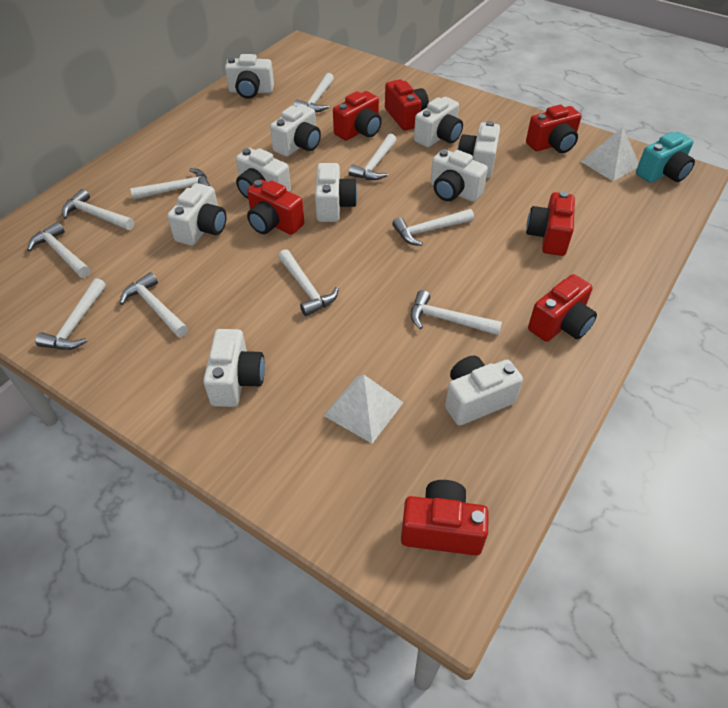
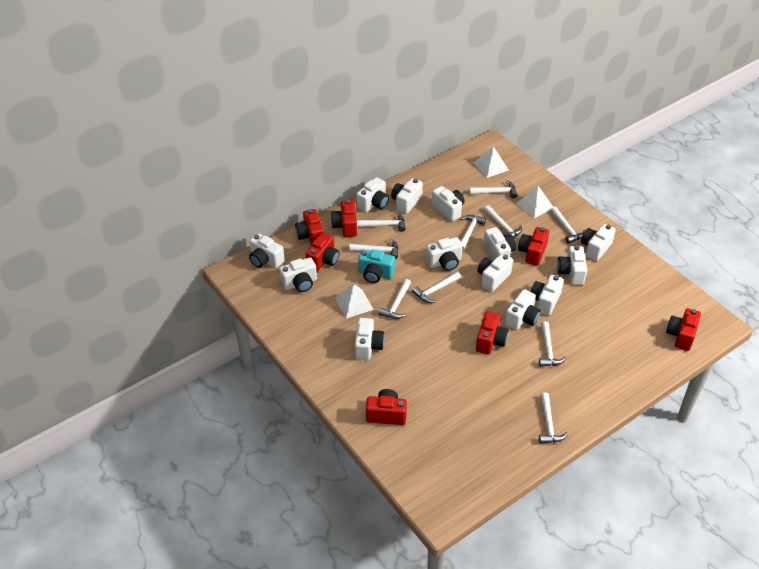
white camera: 10 -> 13
white pyramid: 2 -> 3

